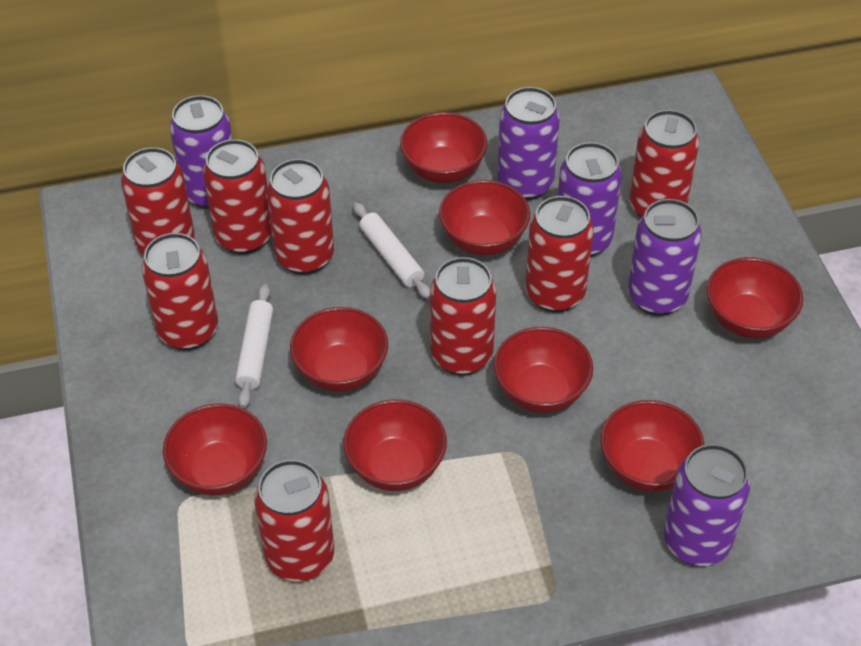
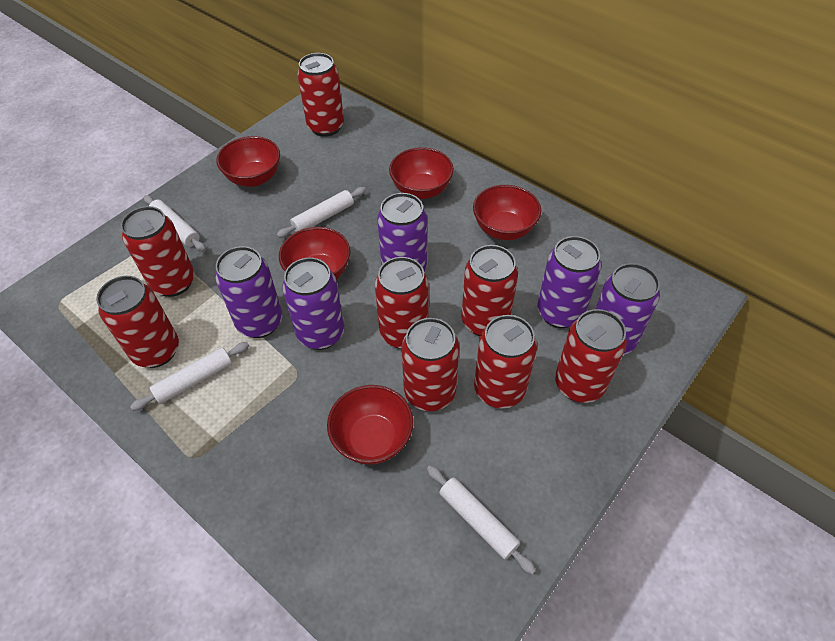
red bowl: 8 -> 5
white rolling pin: 2 -> 4

